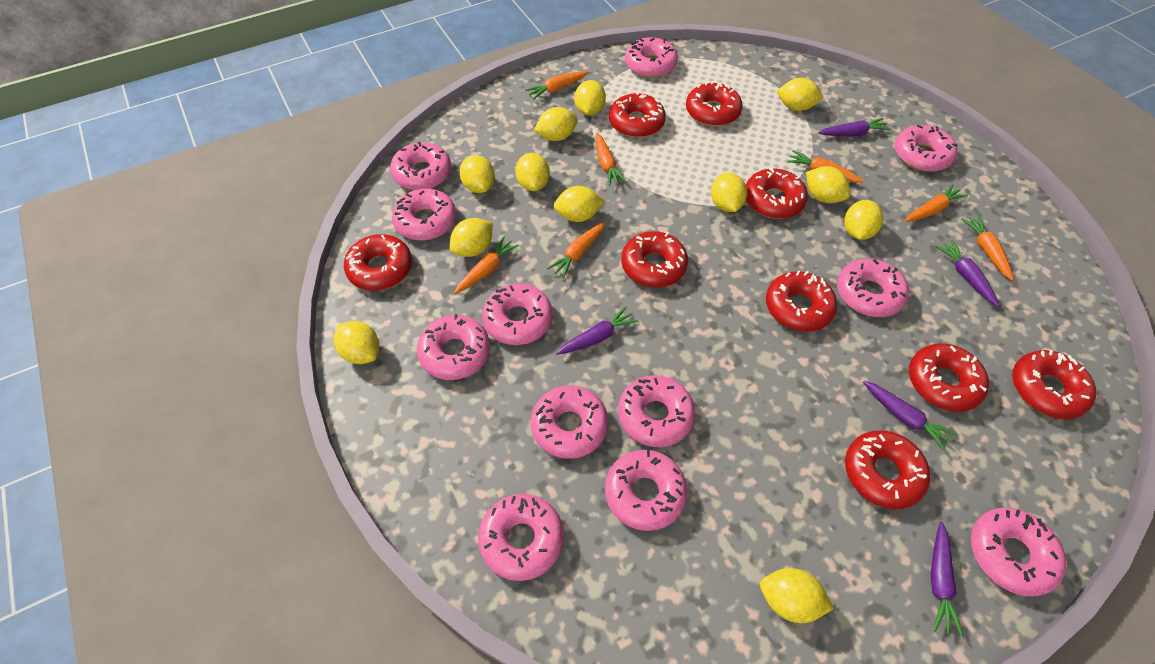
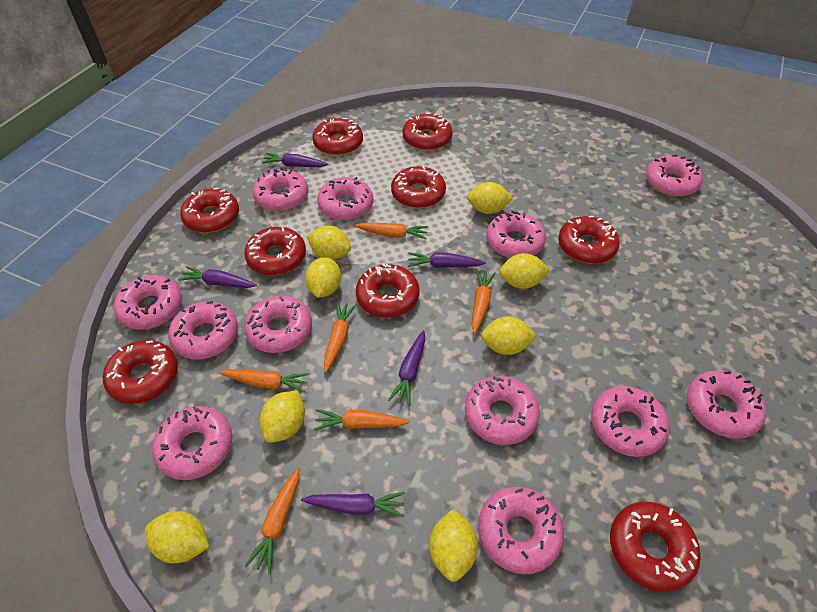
orange carrot: 7 -> 6
yellow lemon: 12 -> 8

